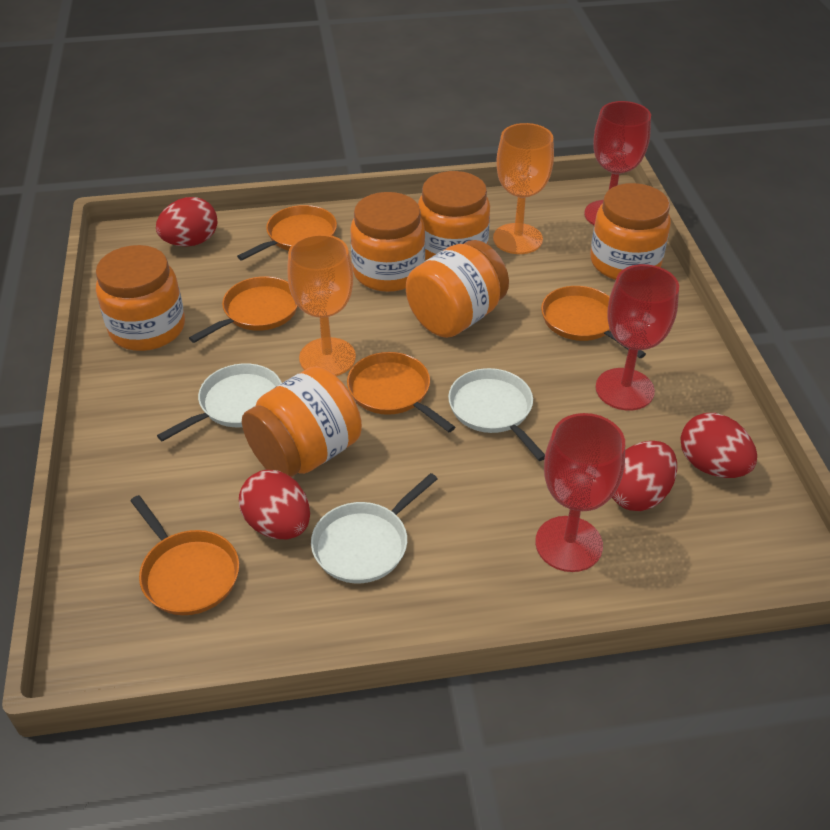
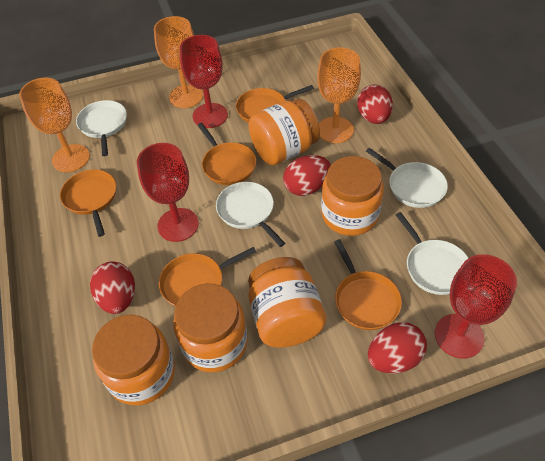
orange goblet: 2 -> 3
orange jar: 6 -> 5
white pan: 3 -> 4

